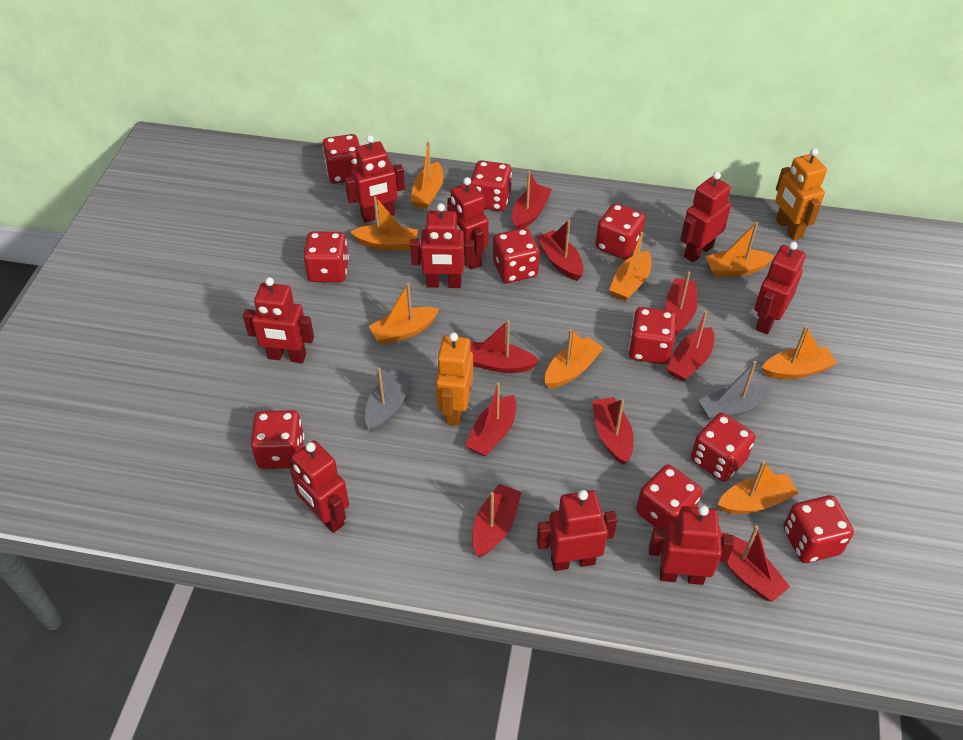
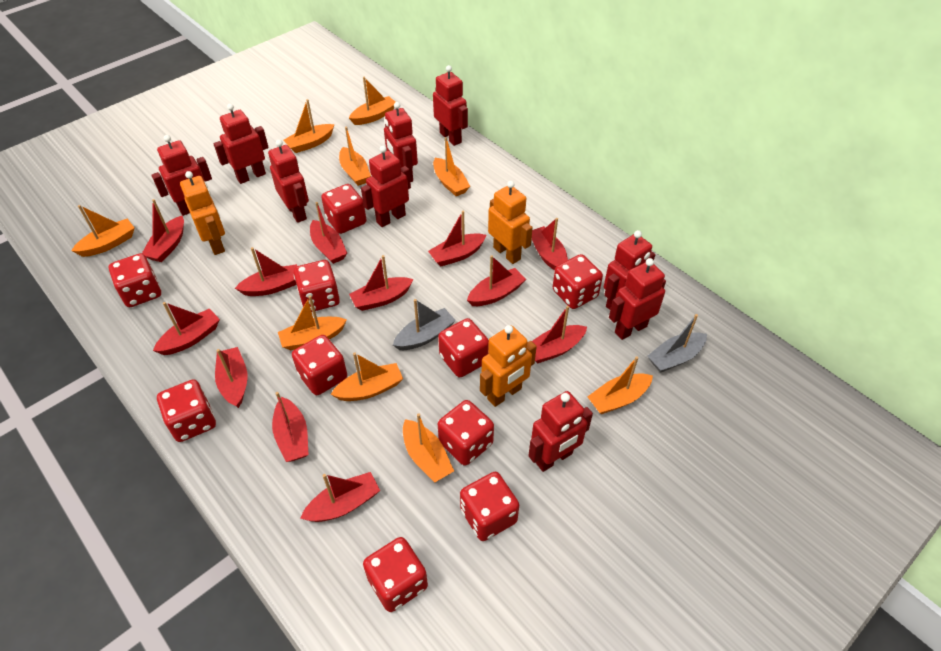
orange boat: 8 -> 9
orange robot: 2 -> 3
red boat: 9 -> 12

